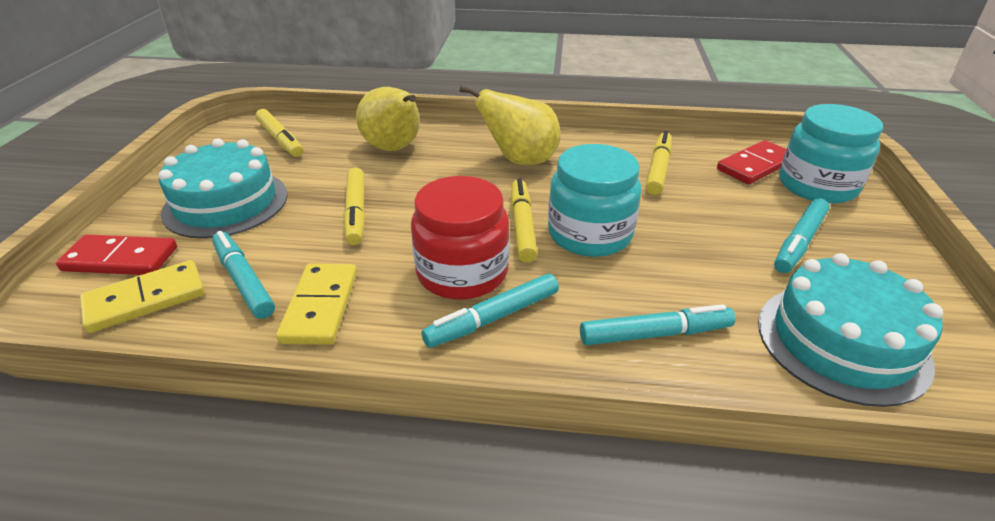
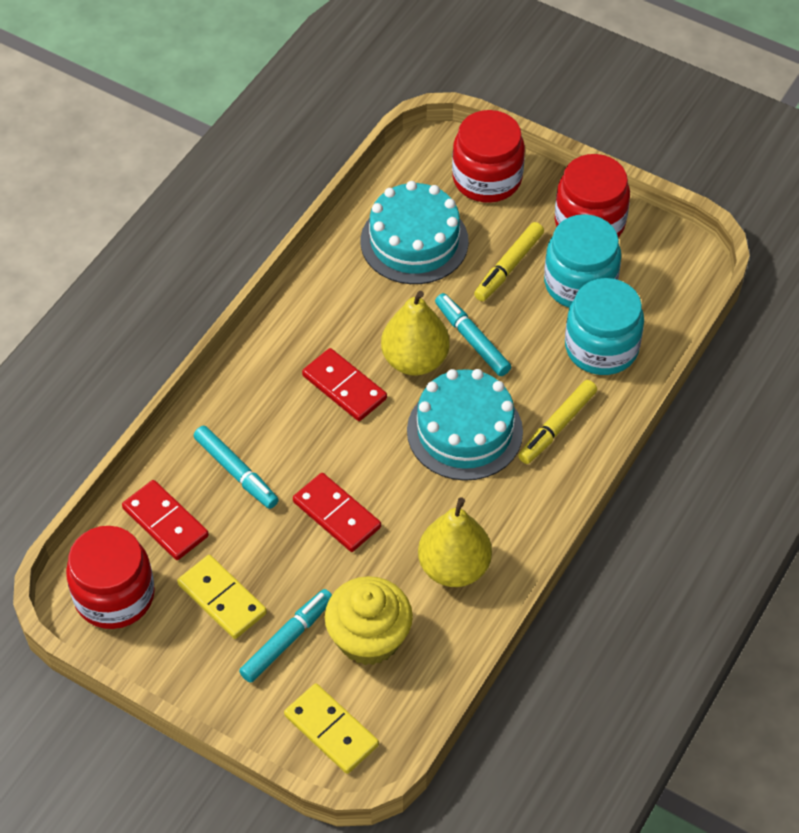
red domino: 2 -> 3
red jar: 1 -> 3
turquoise marker: 4 -> 3
yellow cupcake: 0 -> 1
yellow marker: 4 -> 2

